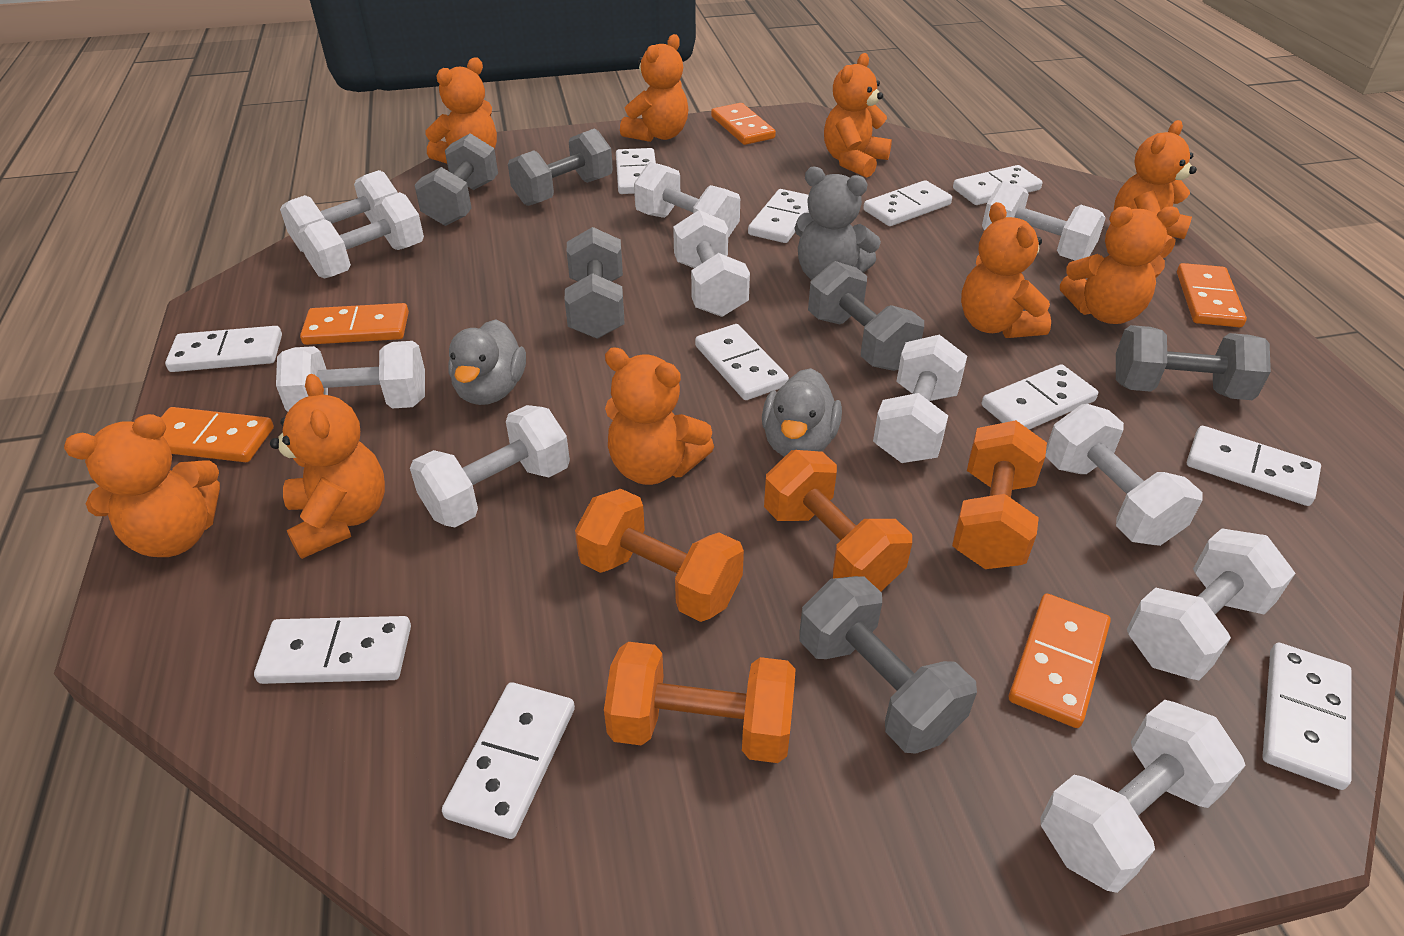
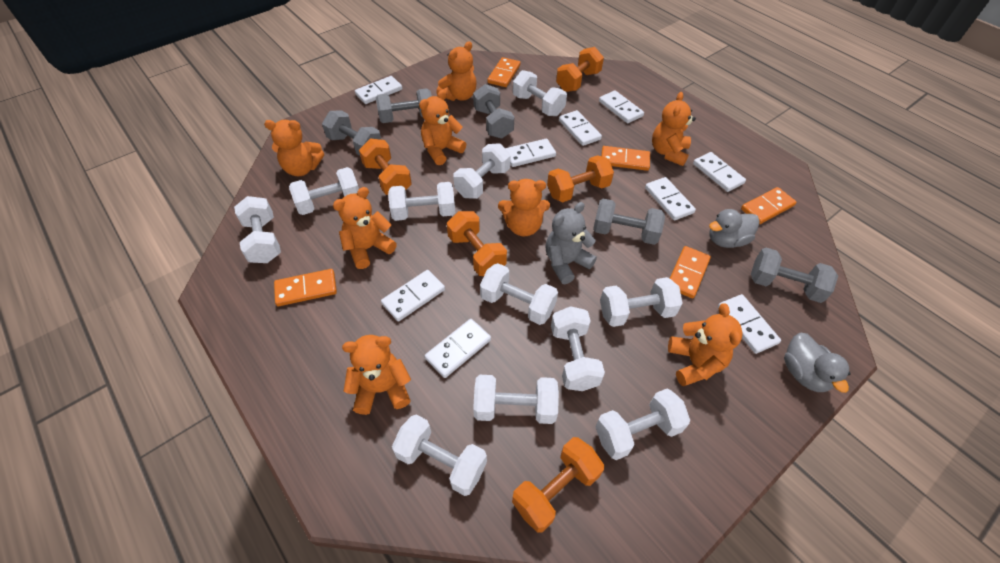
grey dumbbell: 6 -> 5
orange dumbbell: 4 -> 5
orange teddy bear: 9 -> 8
white domino: 11 -> 9

